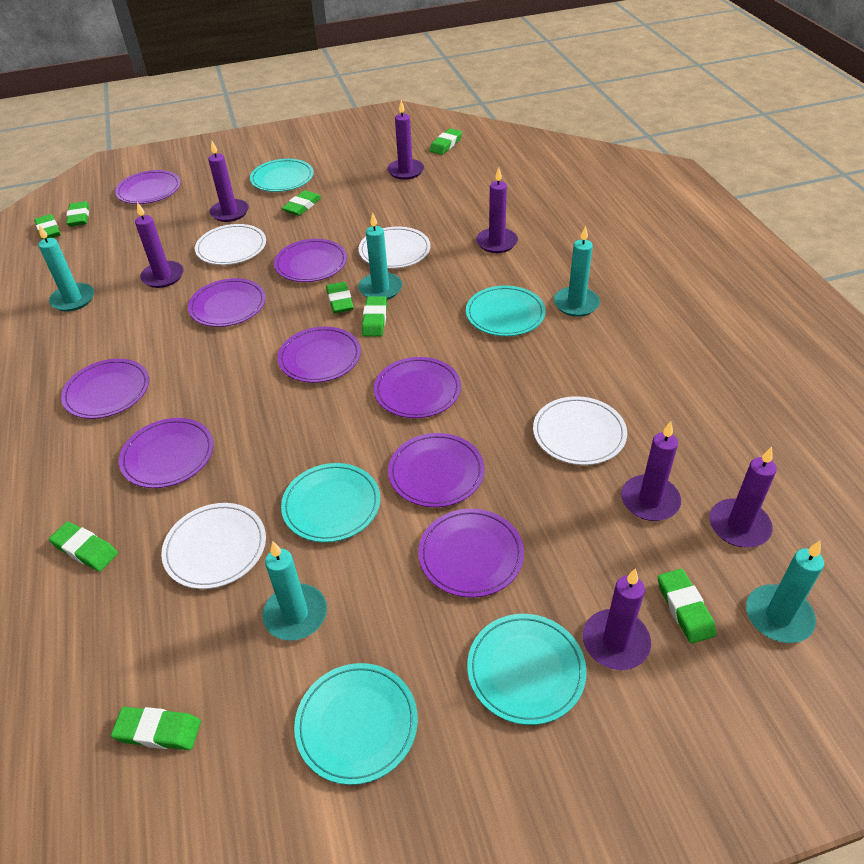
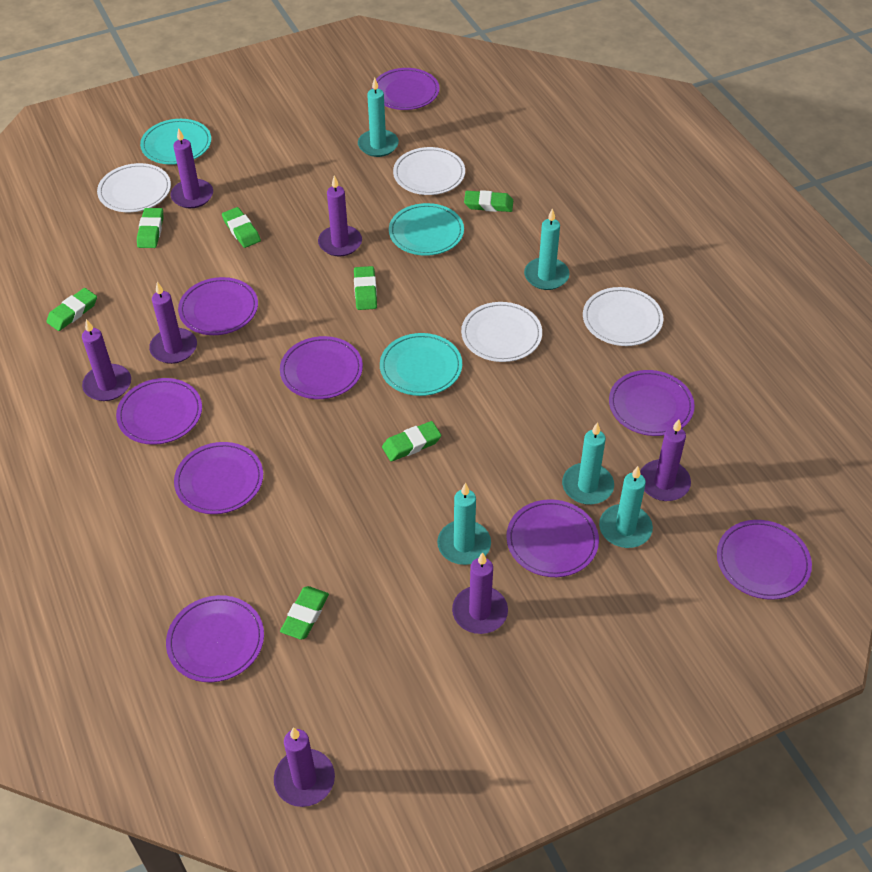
green eraser: 9 -> 7
turquoise plate: 5 -> 3

